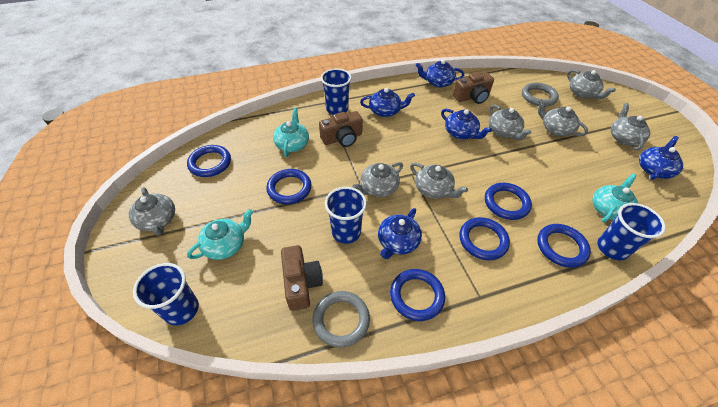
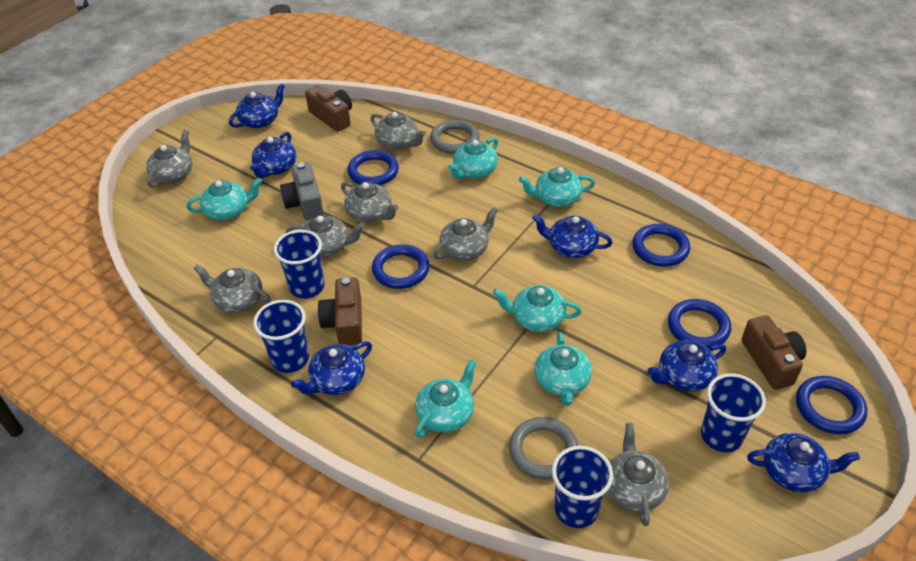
blue ring: 6 -> 5
blue teapot: 5 -> 6
grey camera: 0 -> 1
turquoise teapot: 3 -> 6

